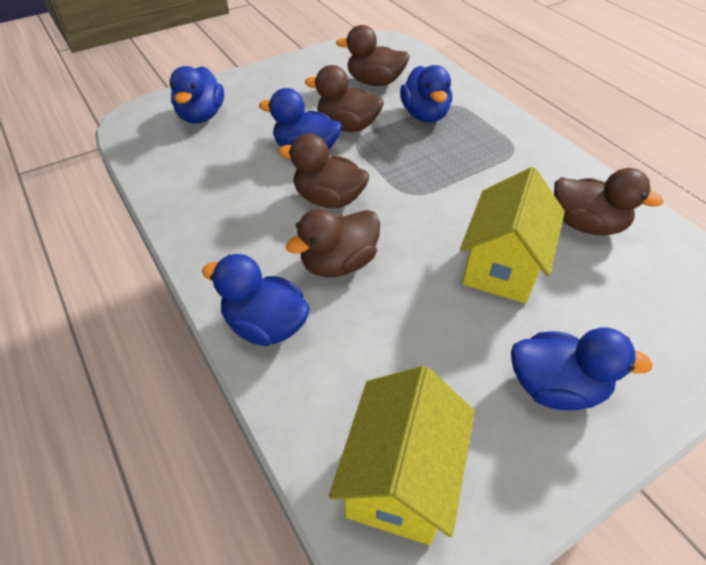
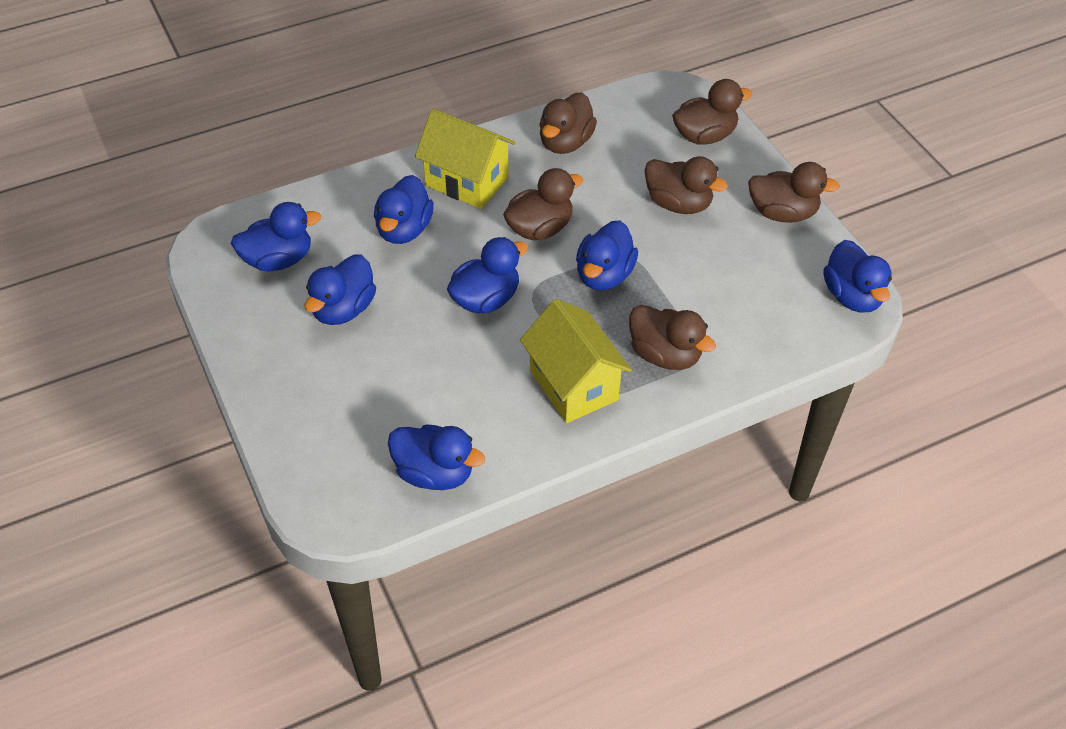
blue duck: 5 -> 7
brown duck: 5 -> 6

